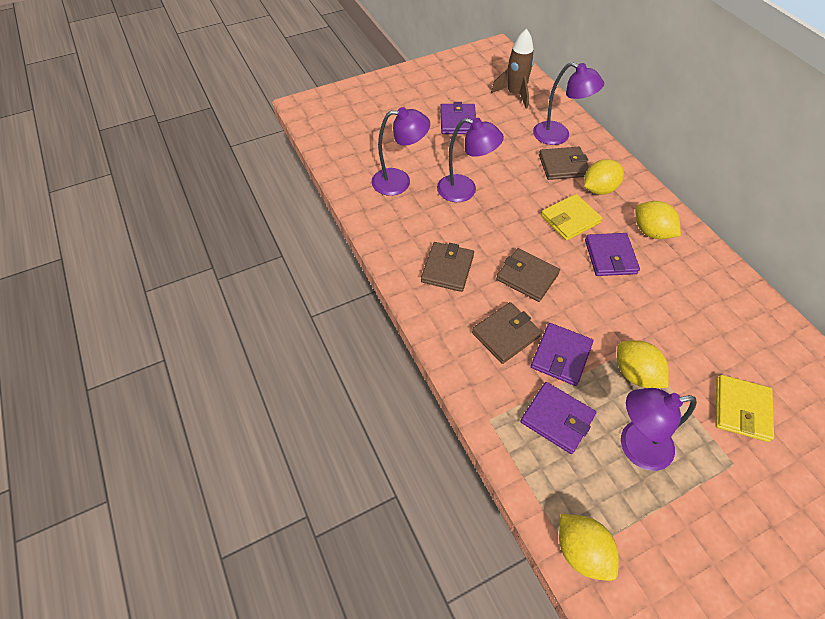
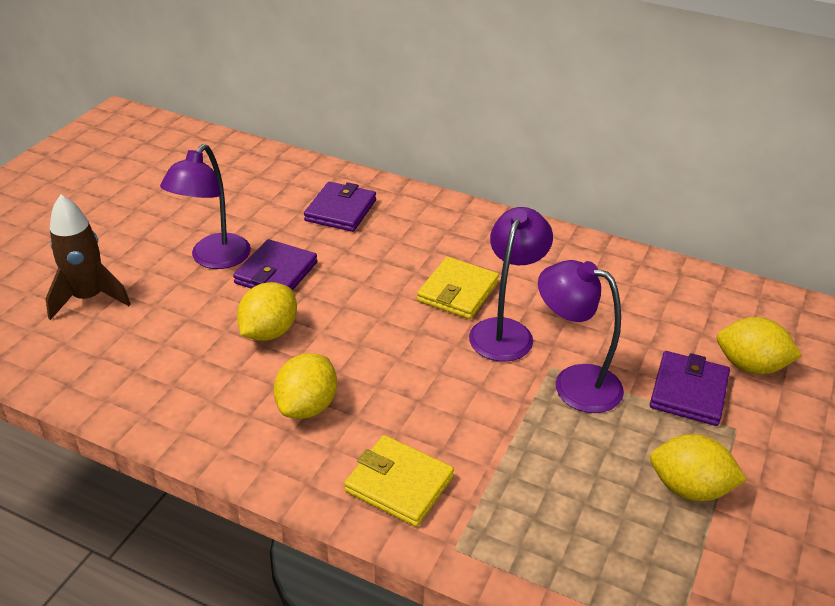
brown wallet: 4 -> 0
purple lamp: 4 -> 3
purple wallet: 4 -> 3

